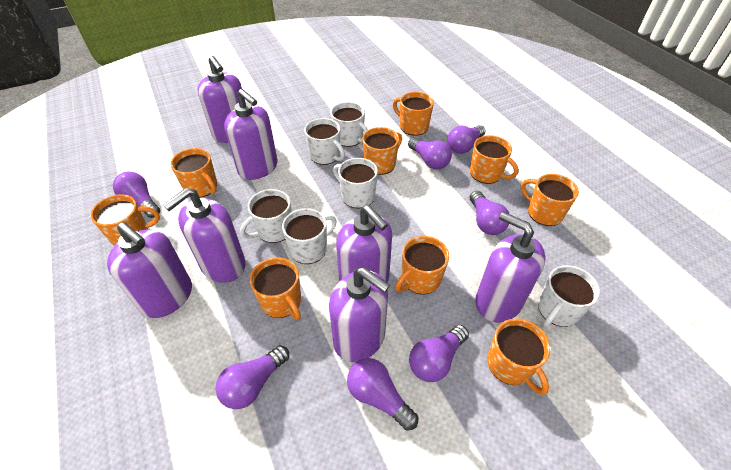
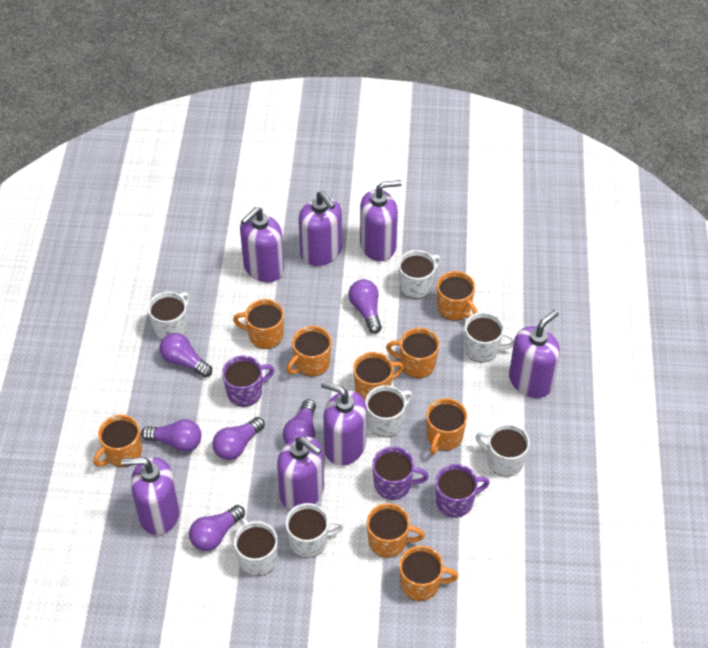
purple light bulb: 7 -> 6
purple mug: 0 -> 3
white mug: 6 -> 7

